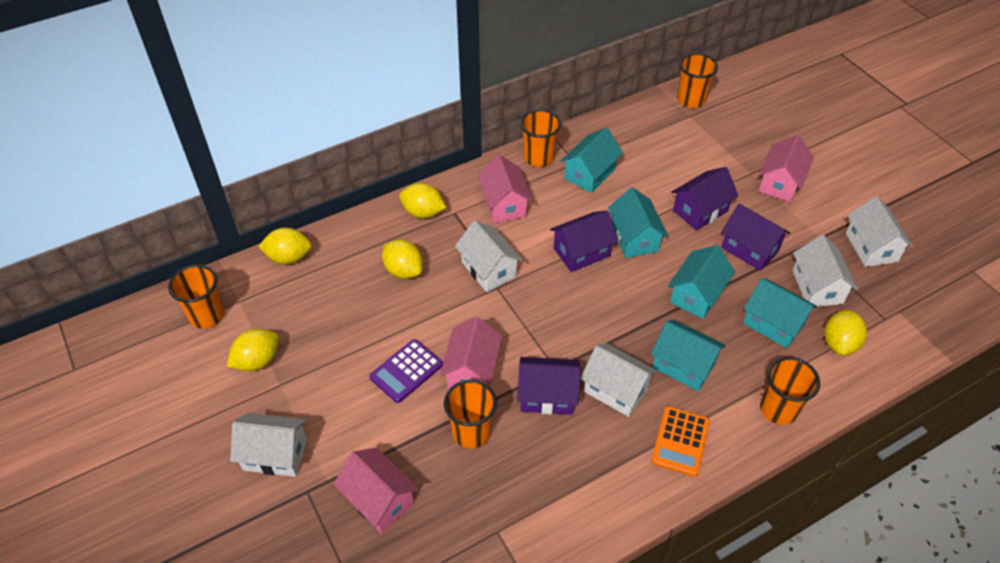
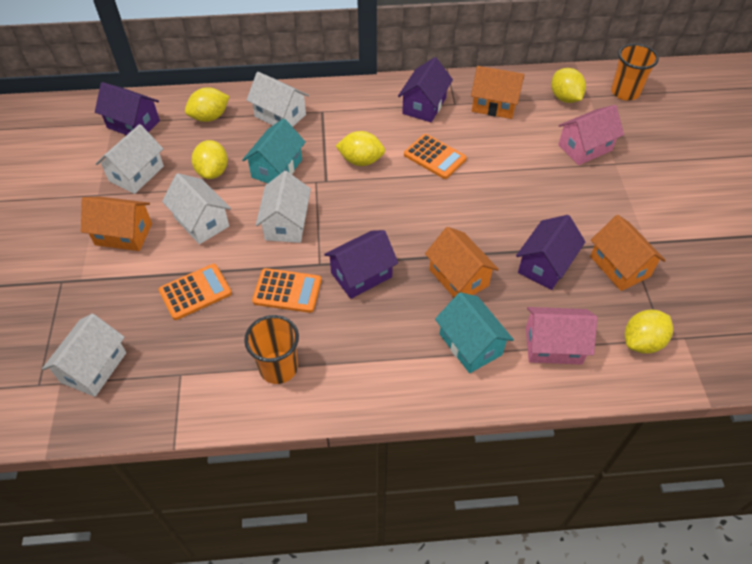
orange calculator: 1 -> 3
orange cup: 5 -> 2
orange house: 0 -> 4
pink house: 4 -> 2
purple calculator: 1 -> 0
turquoise house: 5 -> 2

